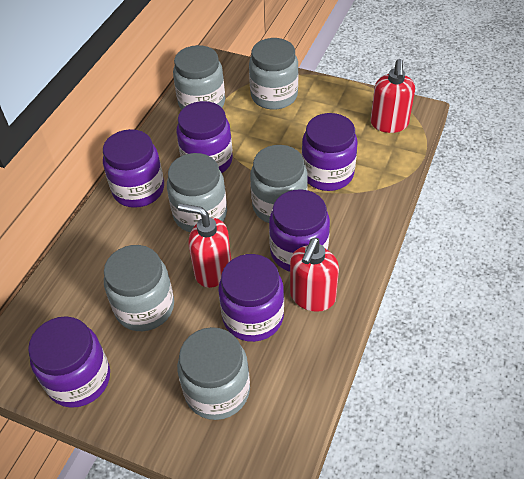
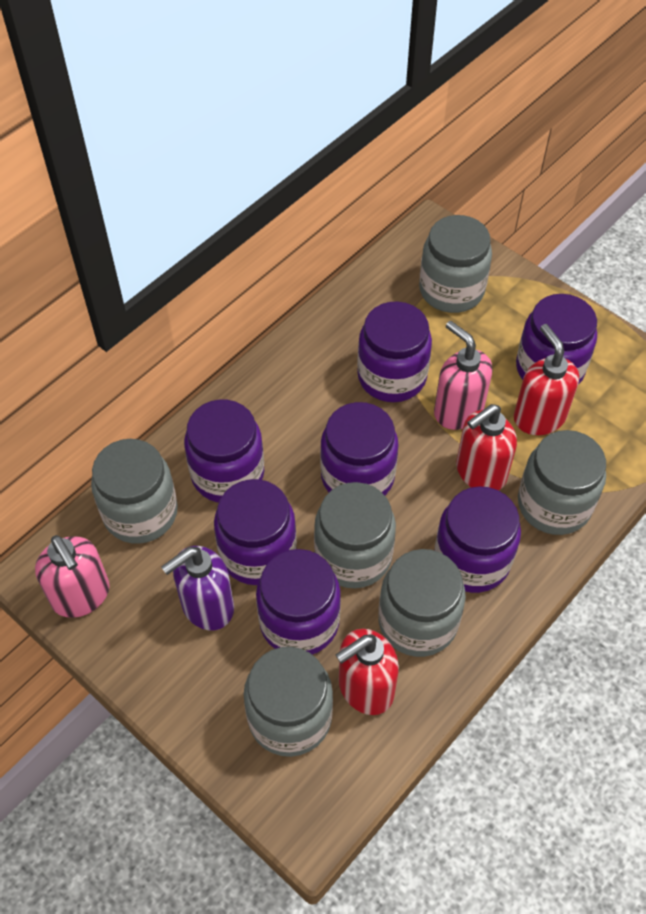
pink soap dispenser: 0 -> 2
purple jar: 6 -> 7
purple soap dispenser: 0 -> 1

